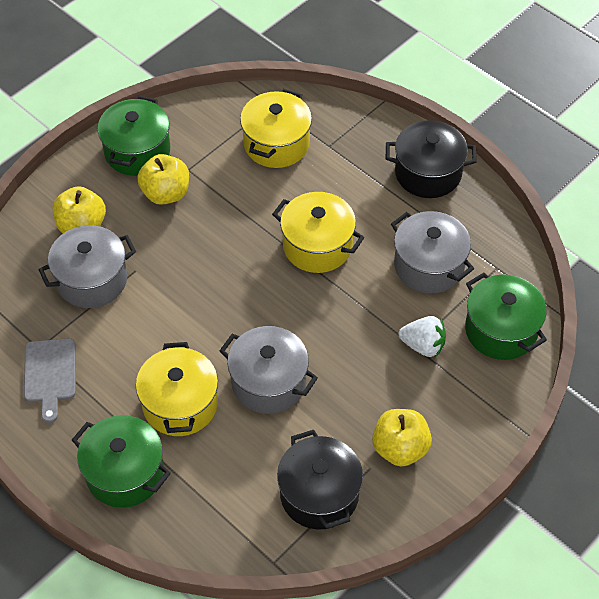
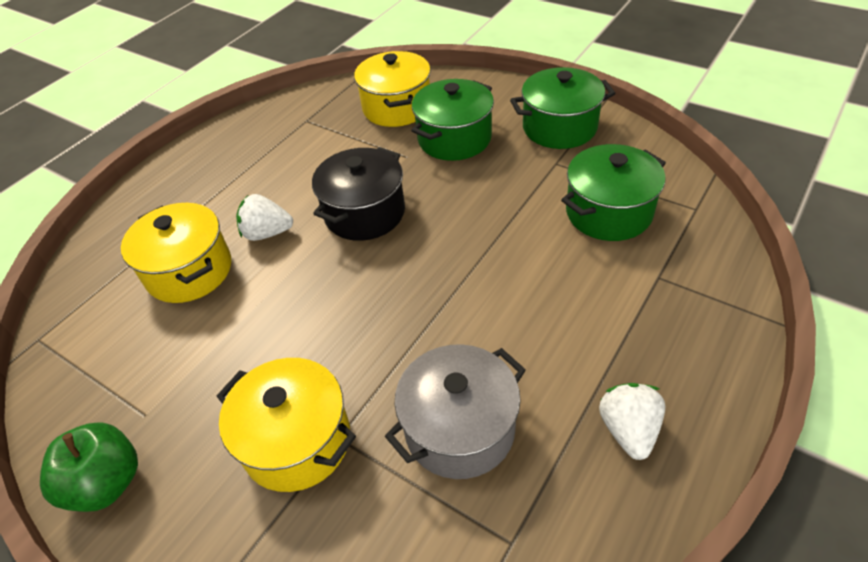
black pot: 2 -> 1
green apple: 0 -> 1
grey cutting board: 1 -> 0
grey pot: 3 -> 1
white strawberry: 1 -> 2
yellow apple: 3 -> 0

